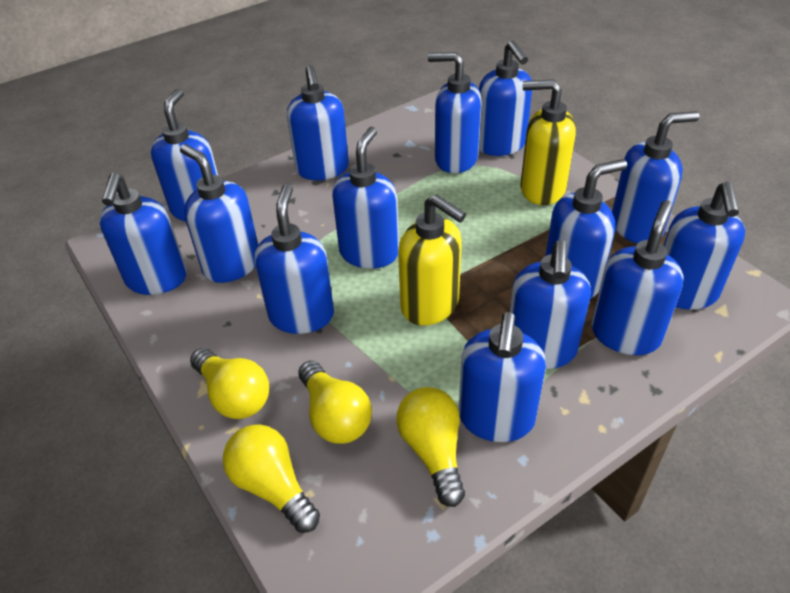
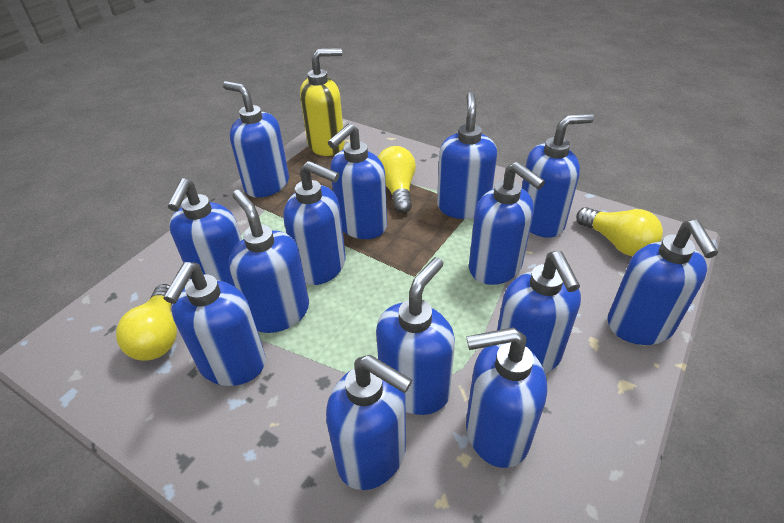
yellow light bulb: 4 -> 3
yellow soap dispenser: 2 -> 1

